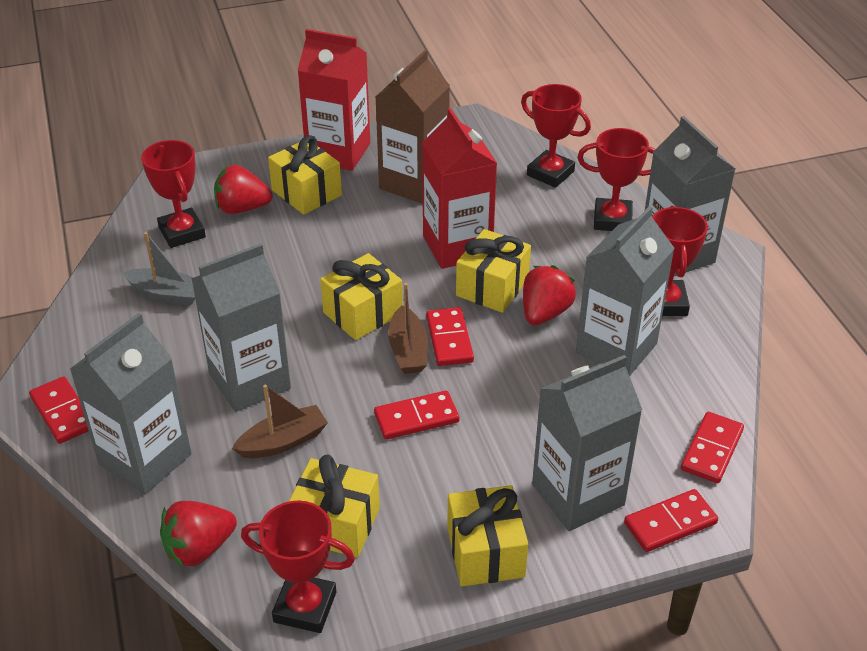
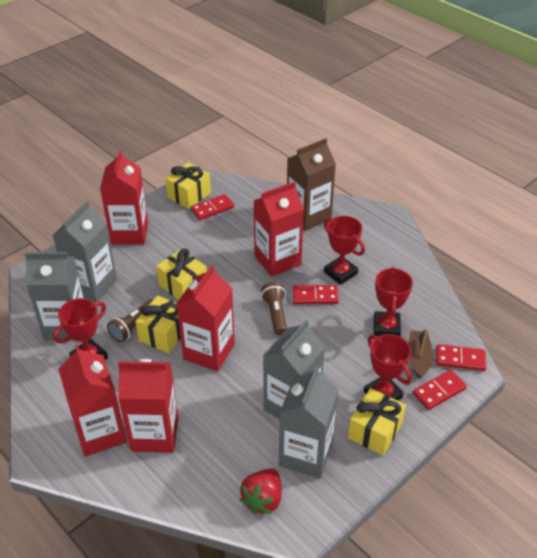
brown boat: 2 -> 1
brown flashlight: 0 -> 2
grey boat: 1 -> 0
grey carton: 5 -> 4
red carton: 2 -> 5
red domino: 5 -> 4
red strawberry: 3 -> 1
red trophy: 5 -> 4
yellow gift: 5 -> 4

